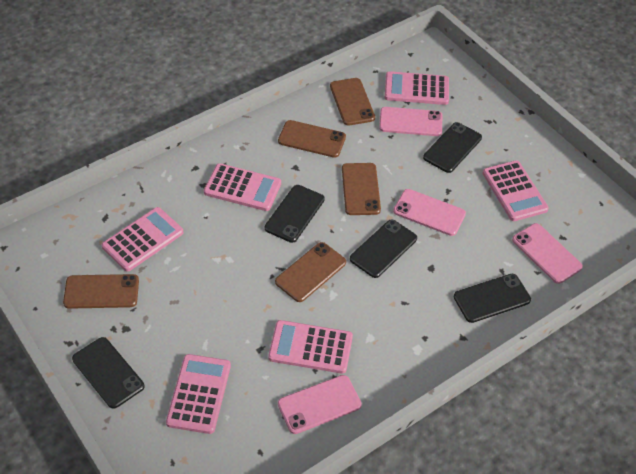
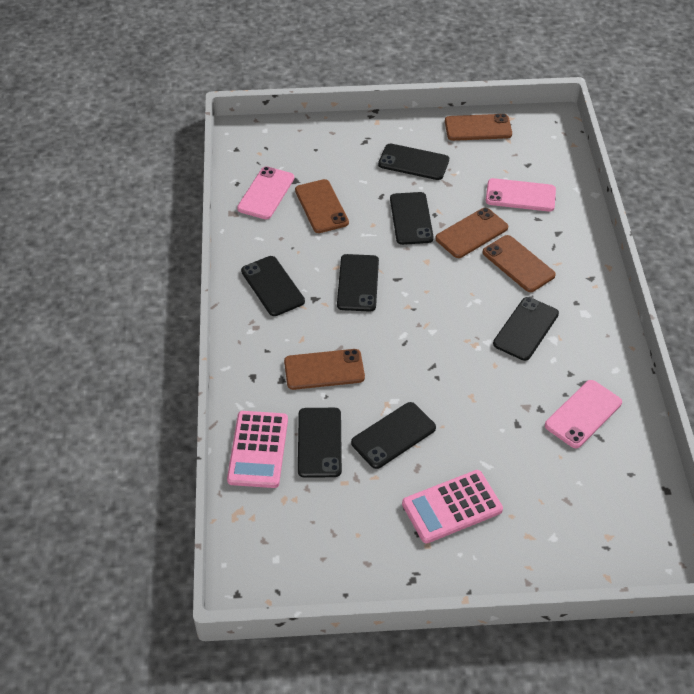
black phone: 5 -> 7
pink calculator: 6 -> 2
pink phone: 4 -> 3

